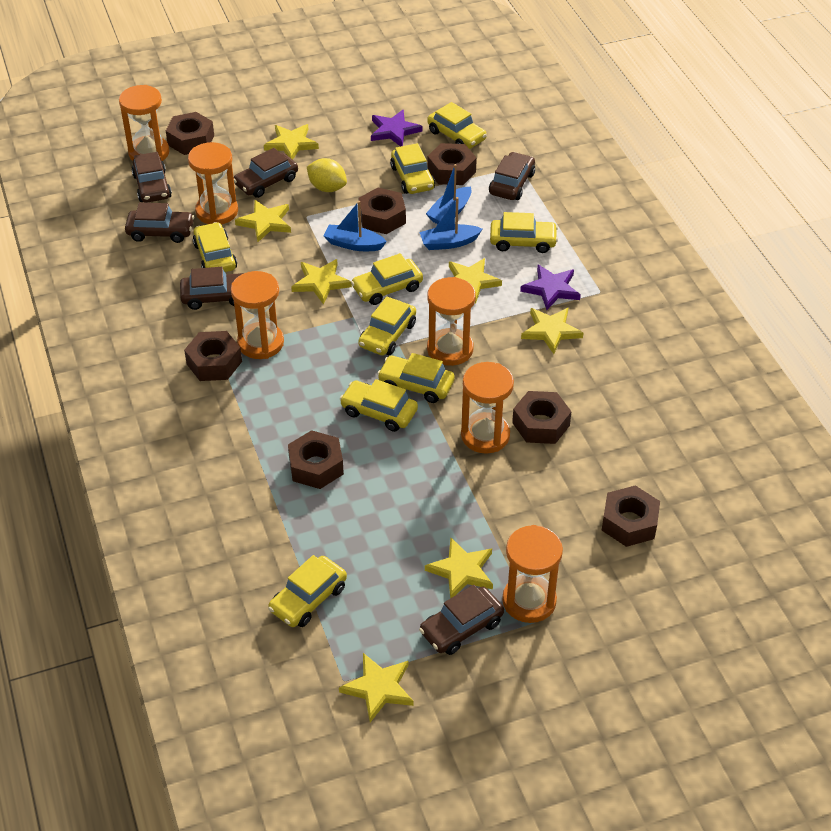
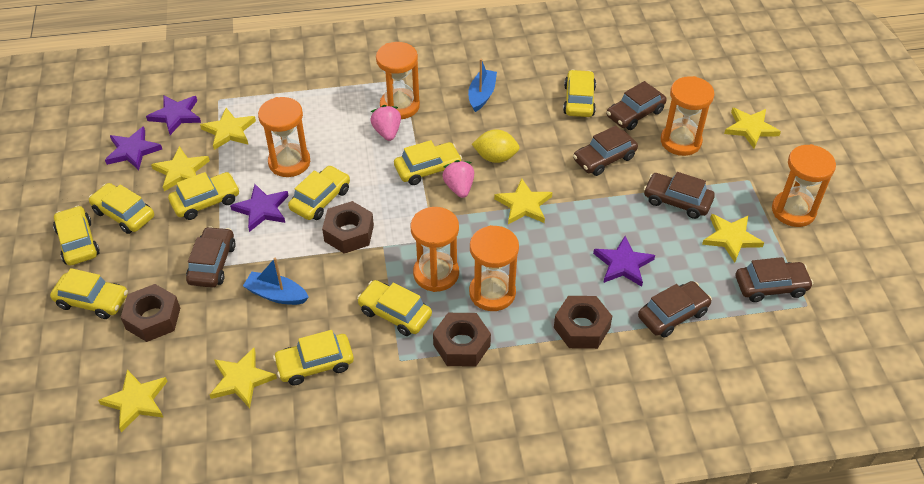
blue boat: 3 -> 2
brown nut: 7 -> 4
pink strawberry: 0 -> 2
purple star: 2 -> 4

